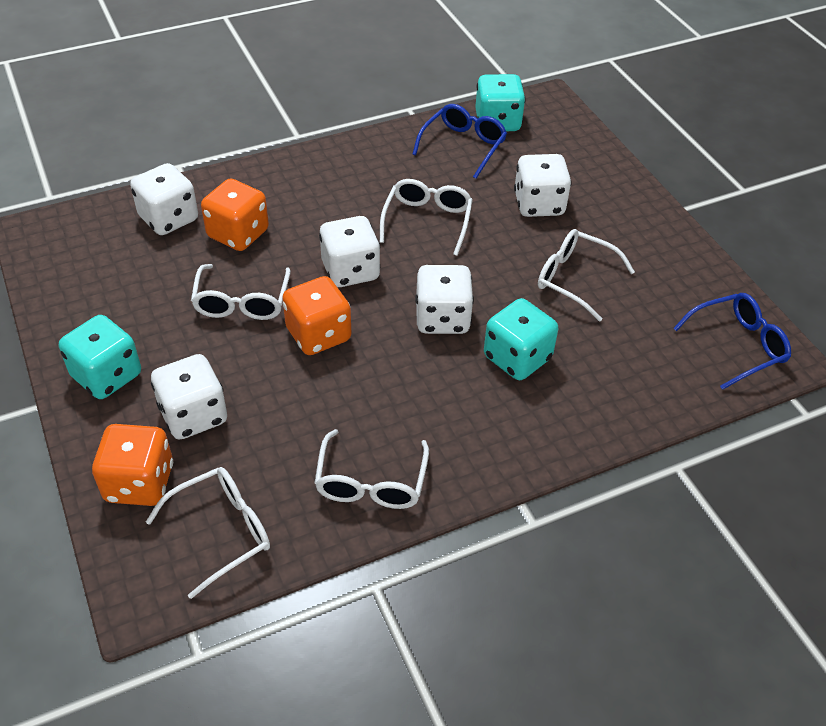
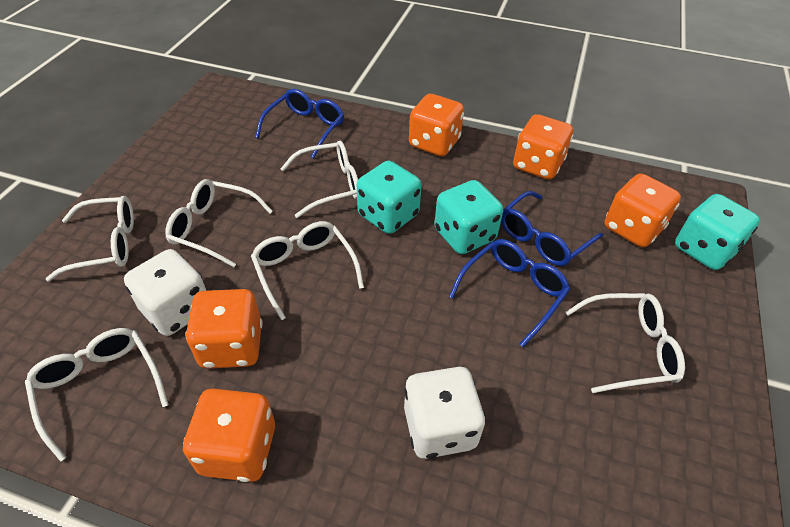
blue glasses: 2 -> 3
orange dice: 3 -> 5
white dice: 5 -> 2
white glasses: 5 -> 6

